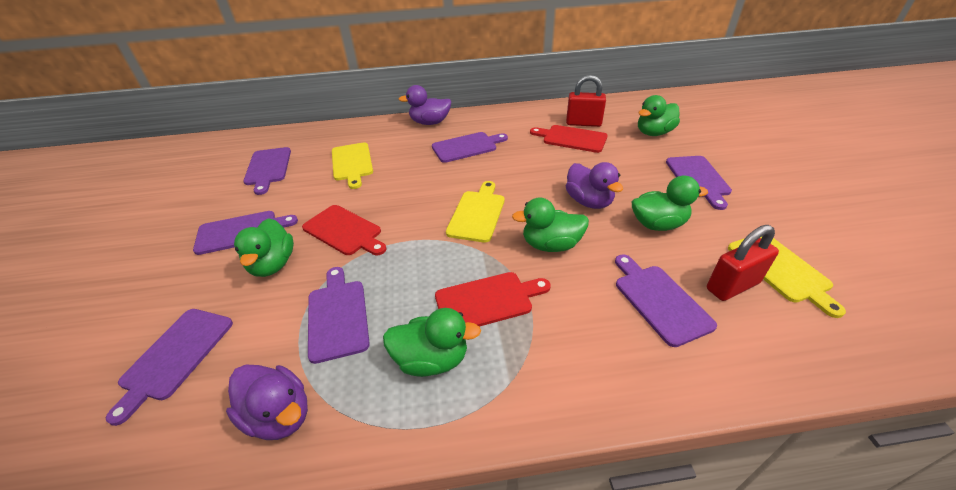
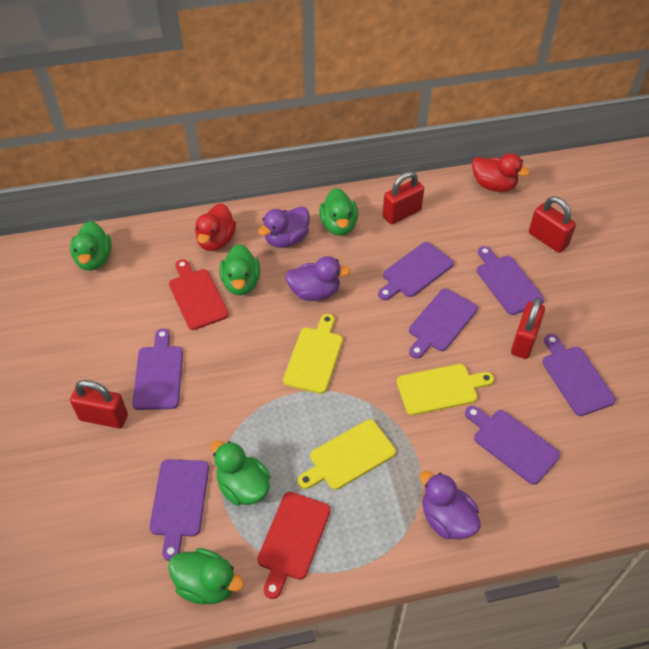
red cutting board: 3 -> 2
red duck: 0 -> 2
red padlock: 2 -> 4

